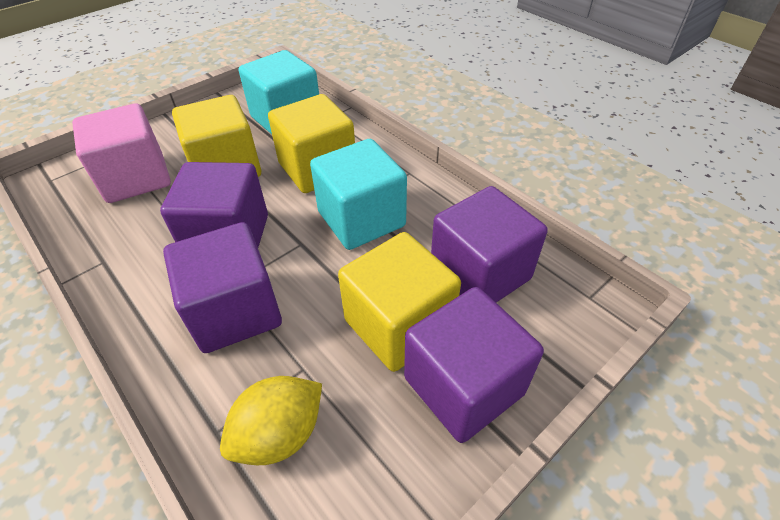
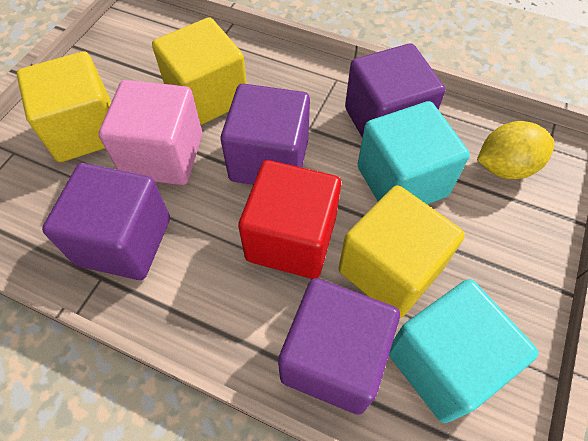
red cube: 0 -> 1

